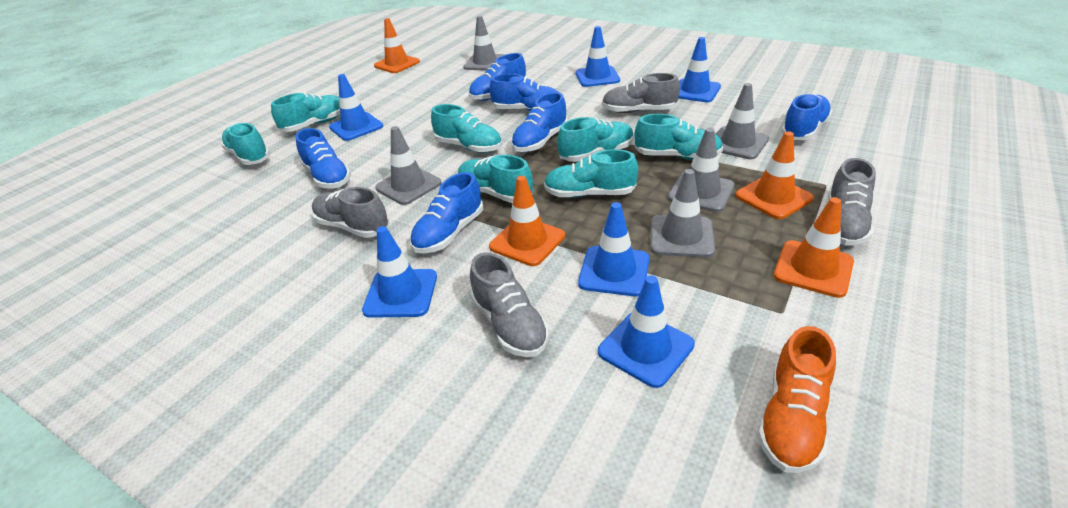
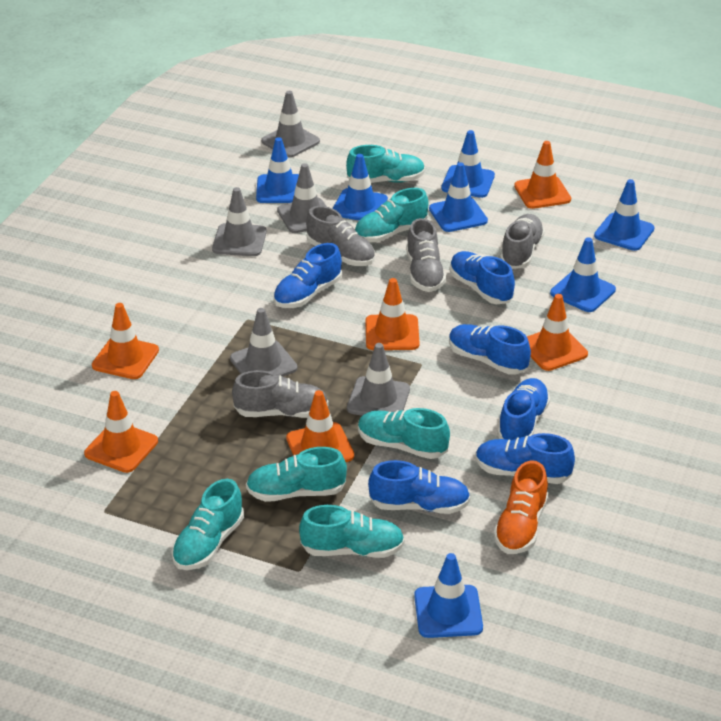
blue traffic cone: 6 -> 7
orange traffic cone: 4 -> 6
turquoise shoe: 7 -> 6

